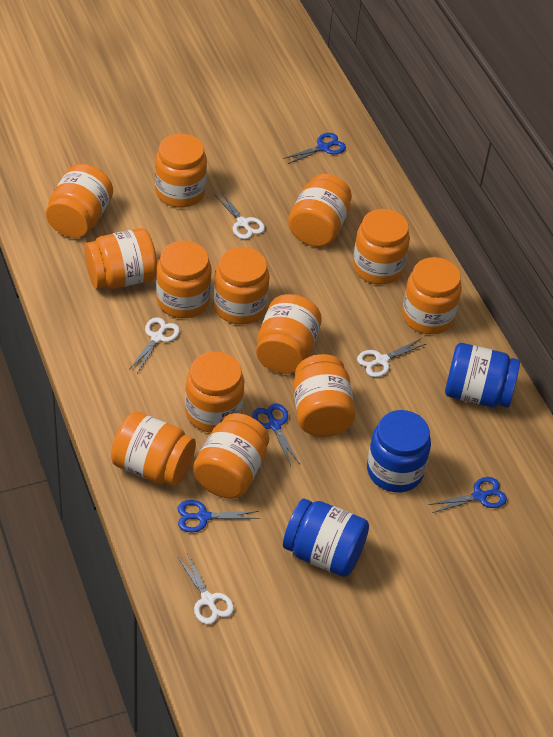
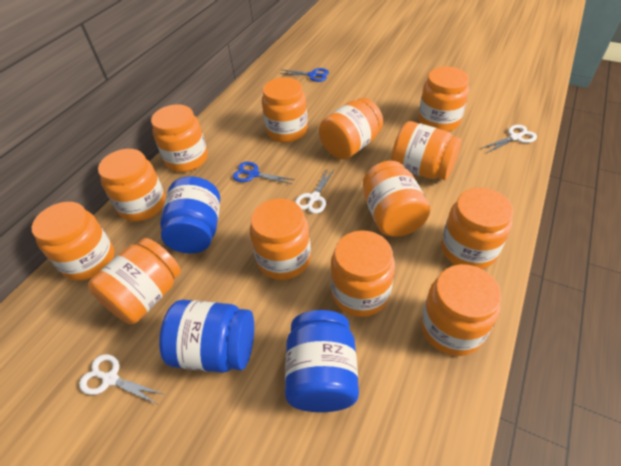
blue scissors: 4 -> 2
white scissors: 4 -> 3

